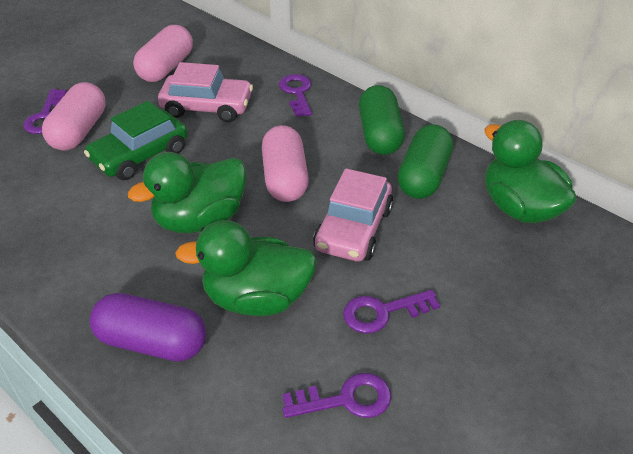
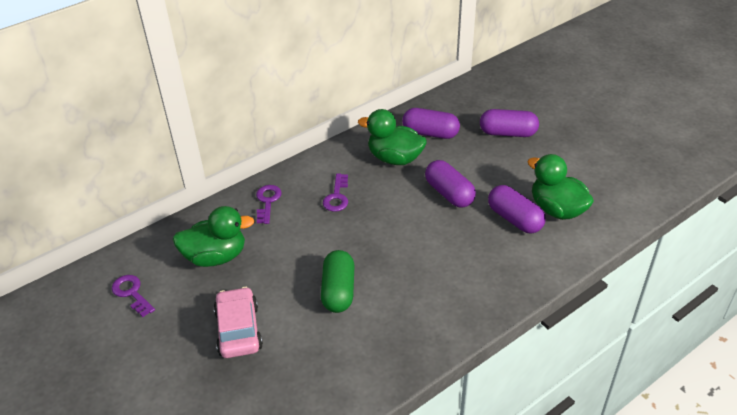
green capsule: 2 -> 1
green car: 1 -> 0
pink capsule: 3 -> 0
pink car: 2 -> 1
purple capsule: 1 -> 4
purple key: 4 -> 3

